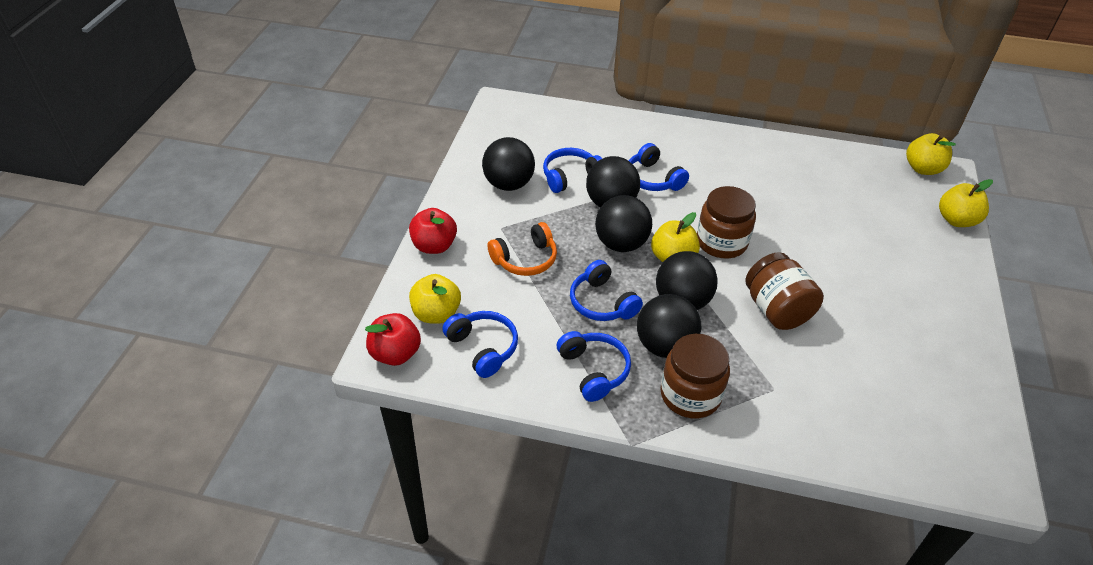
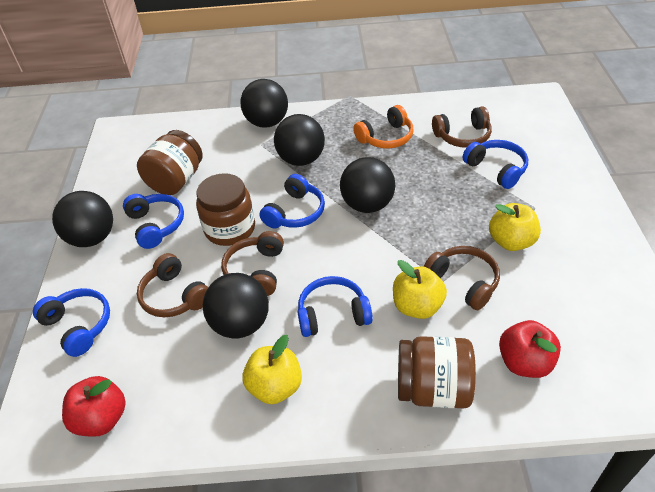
brown headphones: 0 -> 4
yellow apple: 4 -> 3

